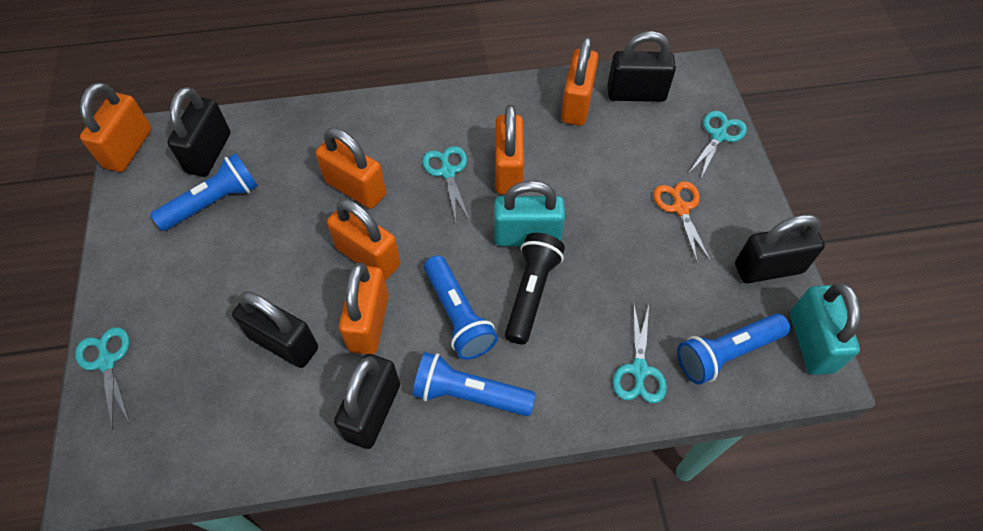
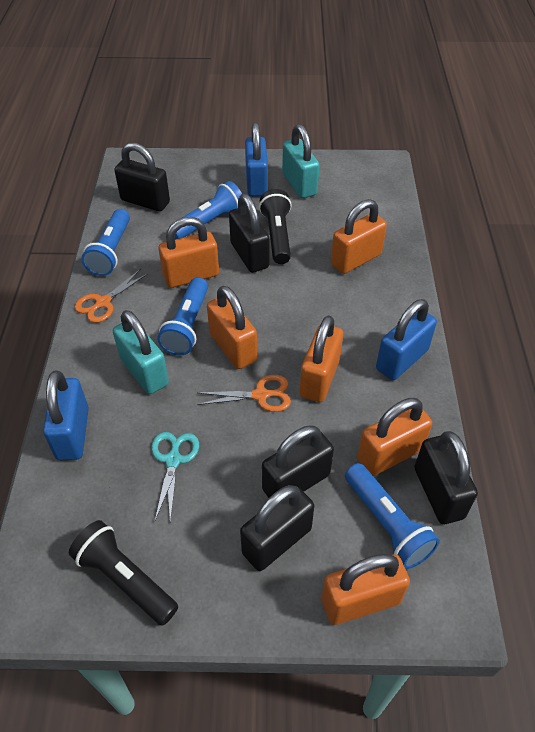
black flashlight: 1 -> 2
blue padlock: 0 -> 3
orange scissors: 1 -> 2
turquoise scissors: 4 -> 1

